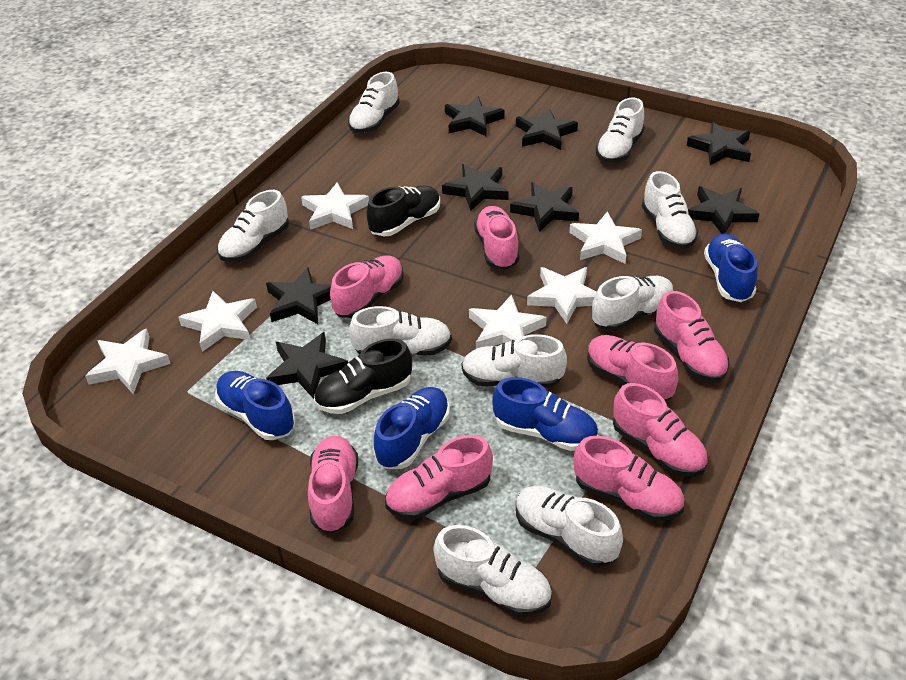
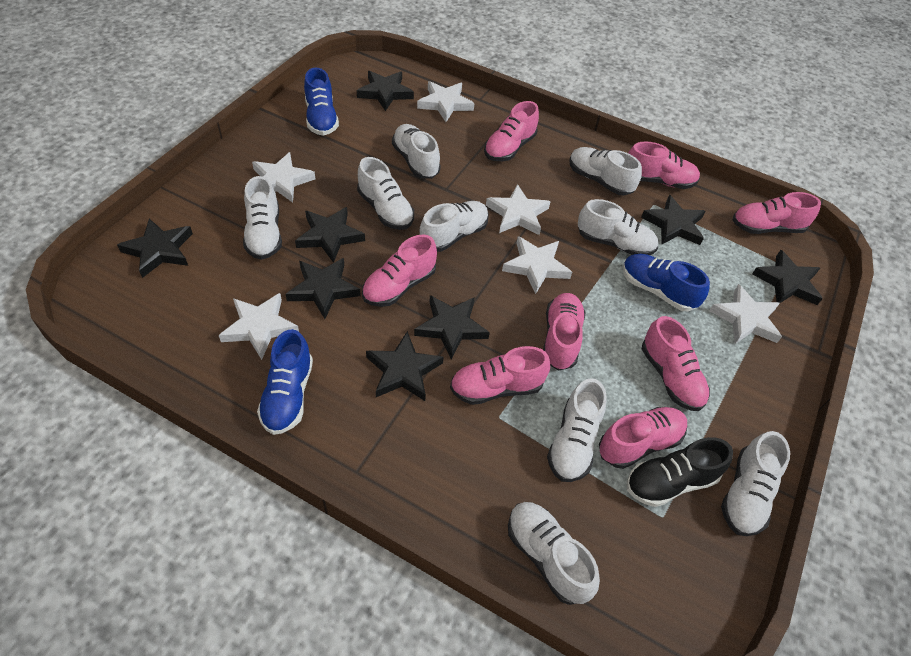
black shoe: 2 -> 1
blue shoe: 4 -> 3

